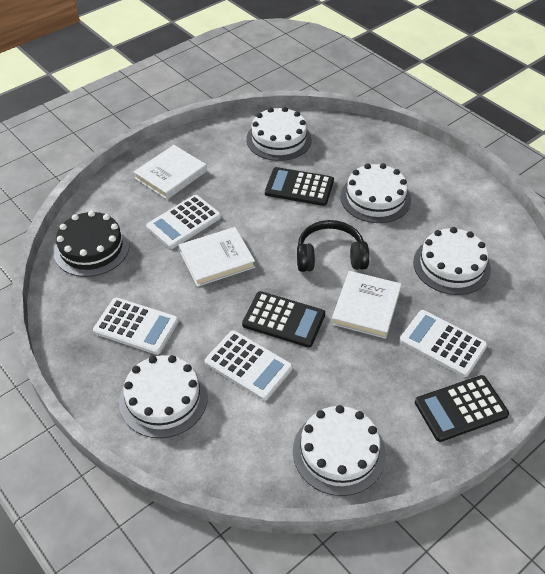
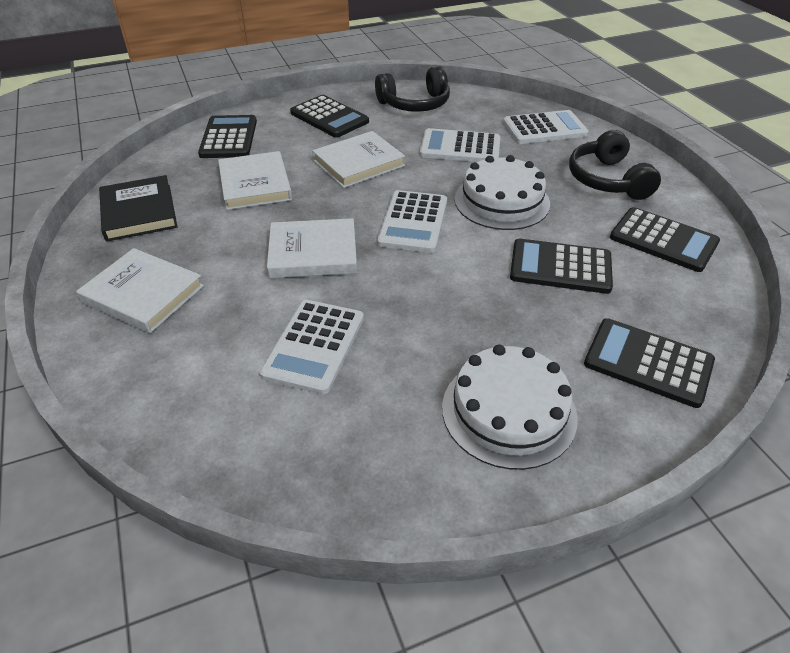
black book: 0 -> 1
black cake: 1 -> 0
black calculator: 3 -> 5
black headphones: 1 -> 2
white book: 3 -> 4
white cake: 5 -> 2

